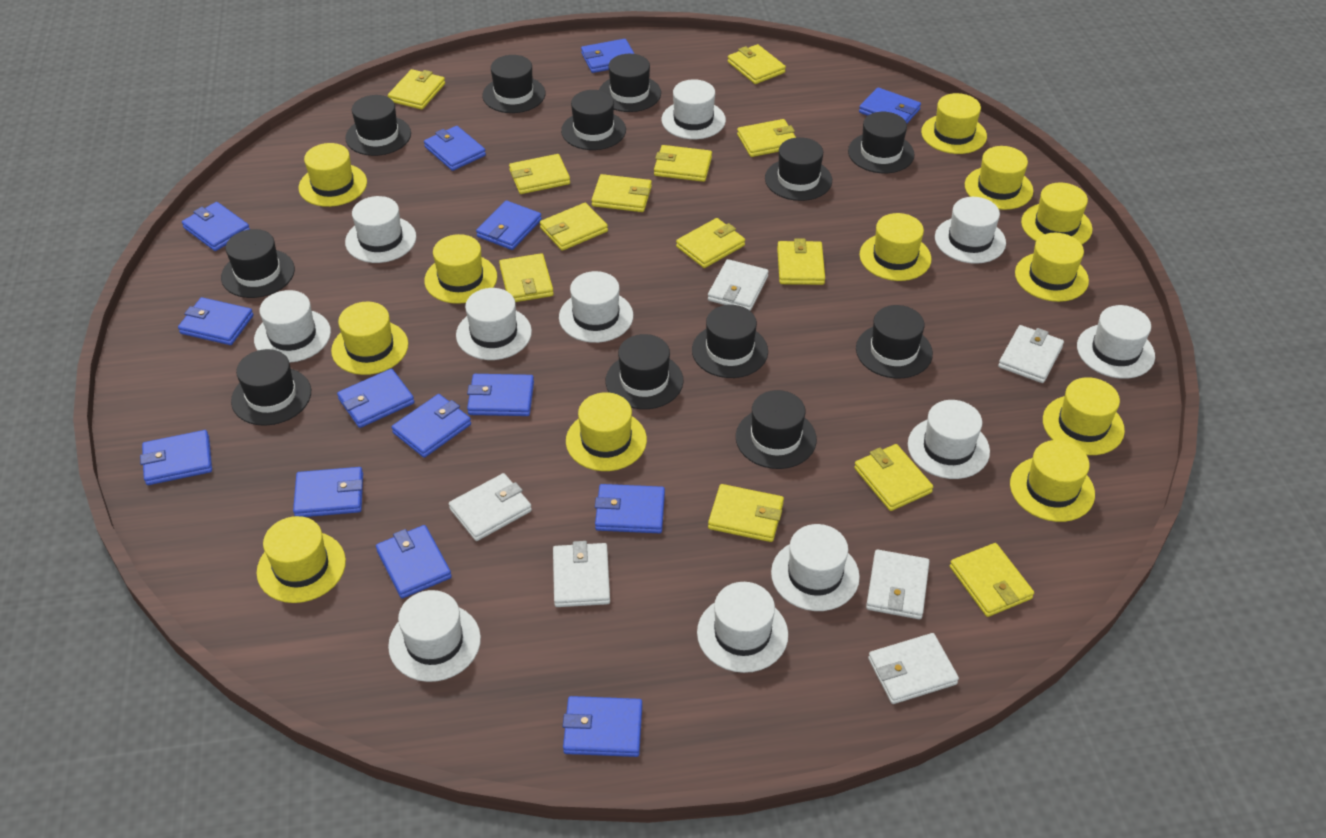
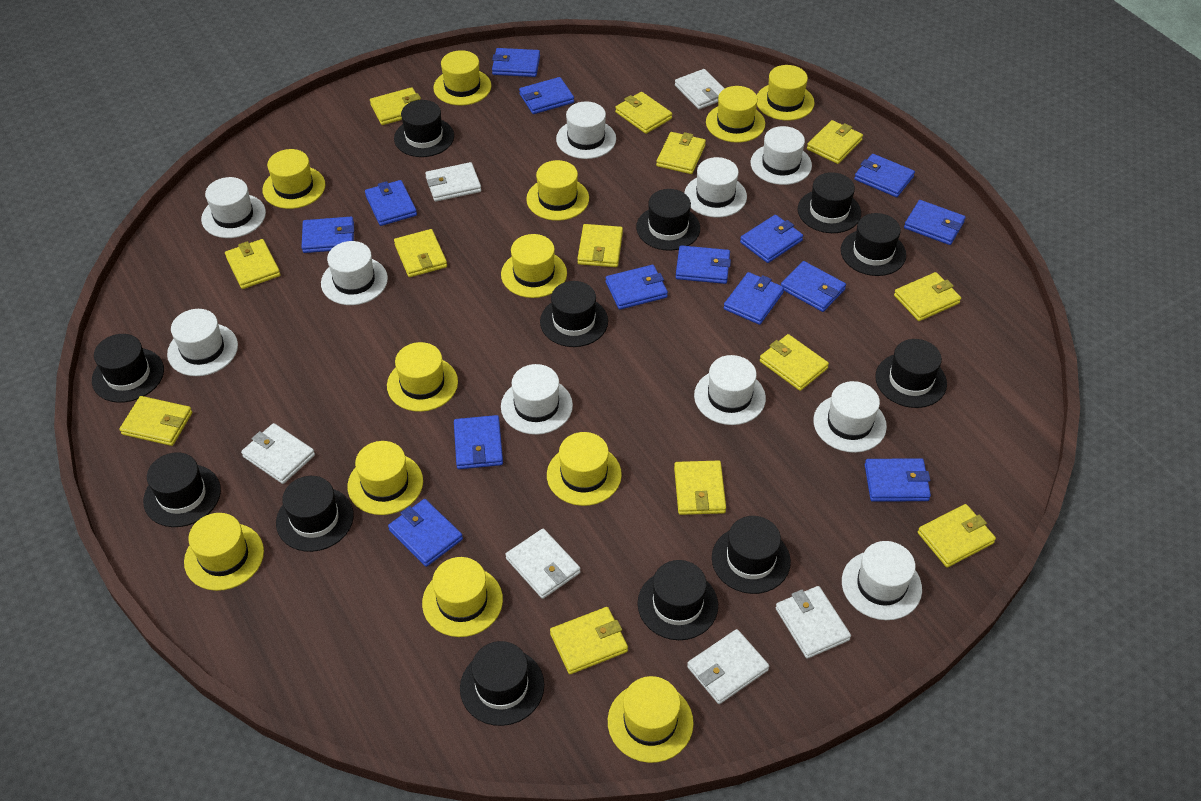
white hat: 11 -> 10

